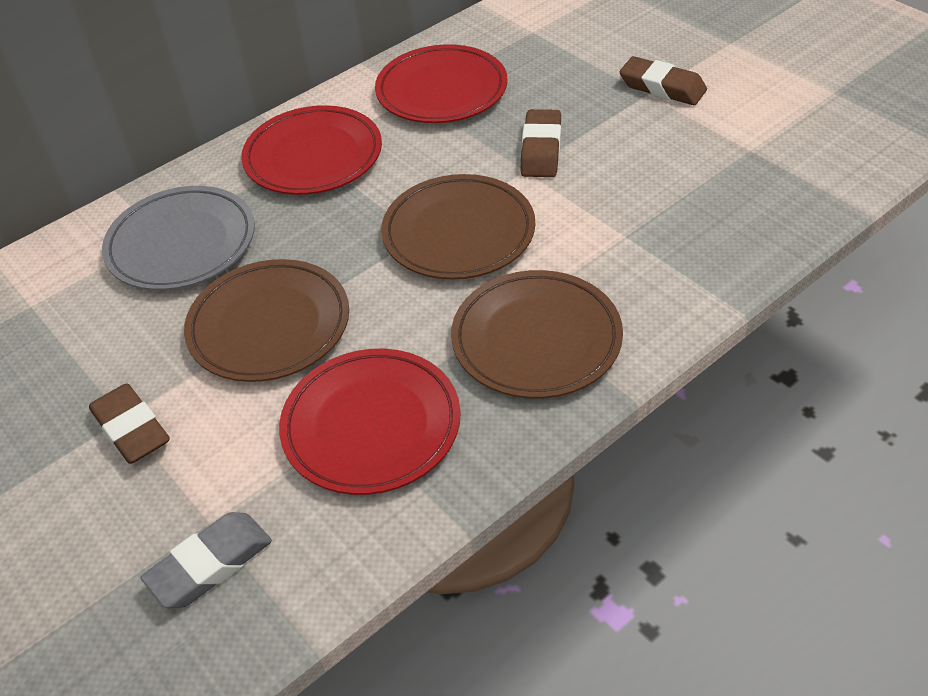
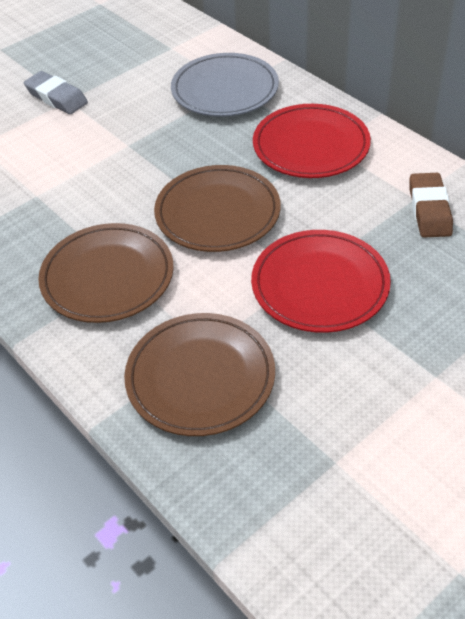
brown eraser: 3 -> 1
red plate: 3 -> 2

